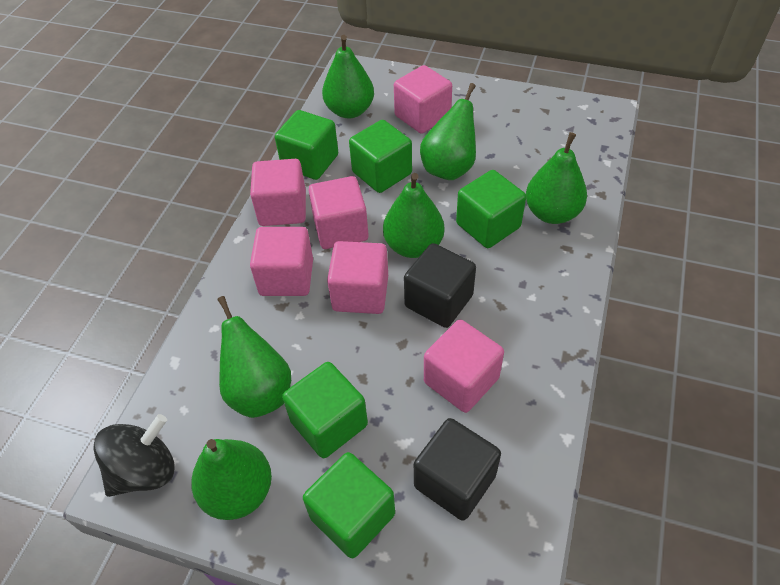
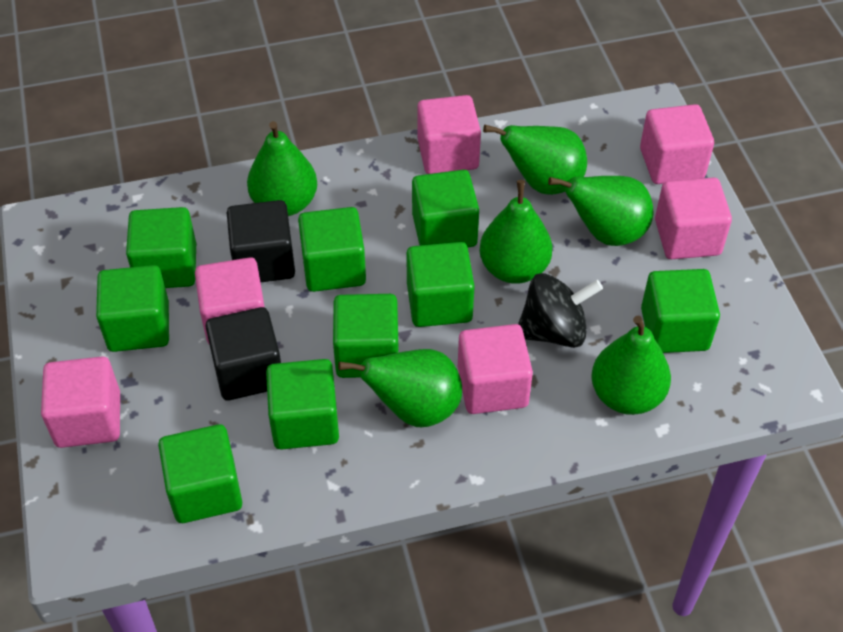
green cube: 5 -> 9

